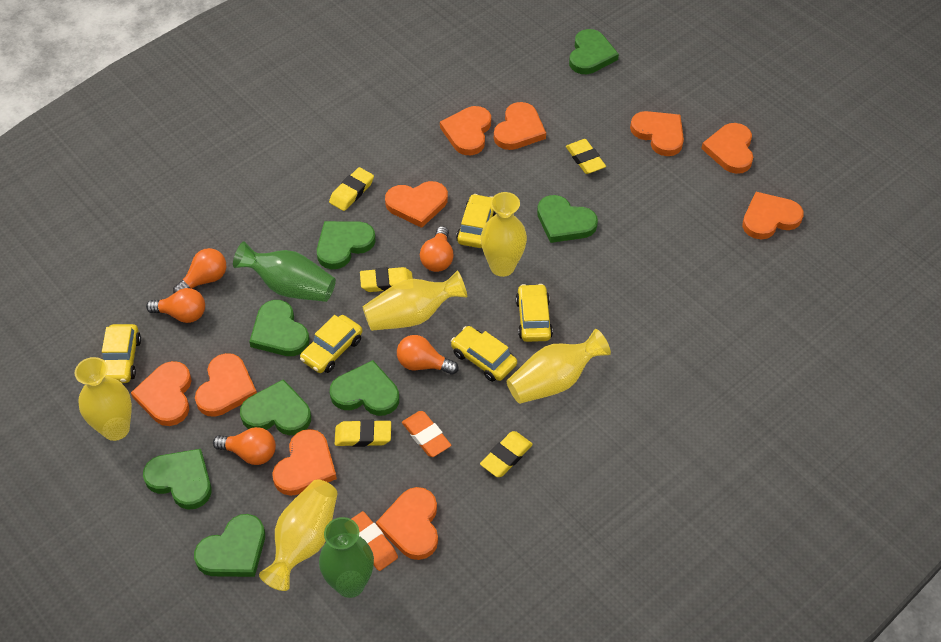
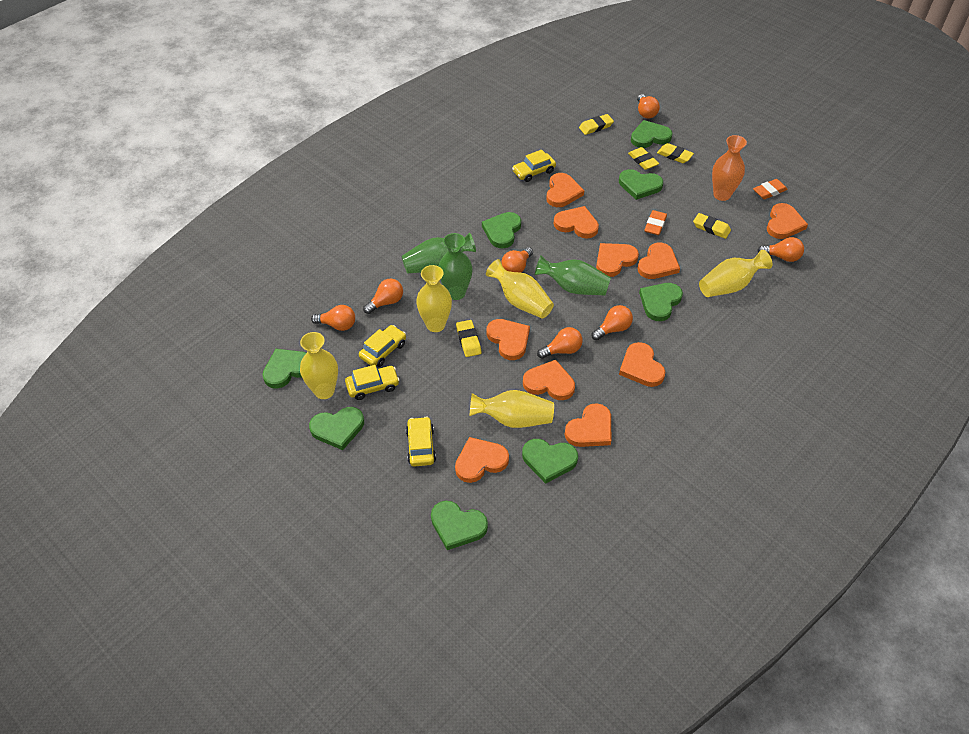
green vase: 2 -> 3
orange light bulb: 5 -> 7
orange vase: 0 -> 1
yellow car: 5 -> 4

